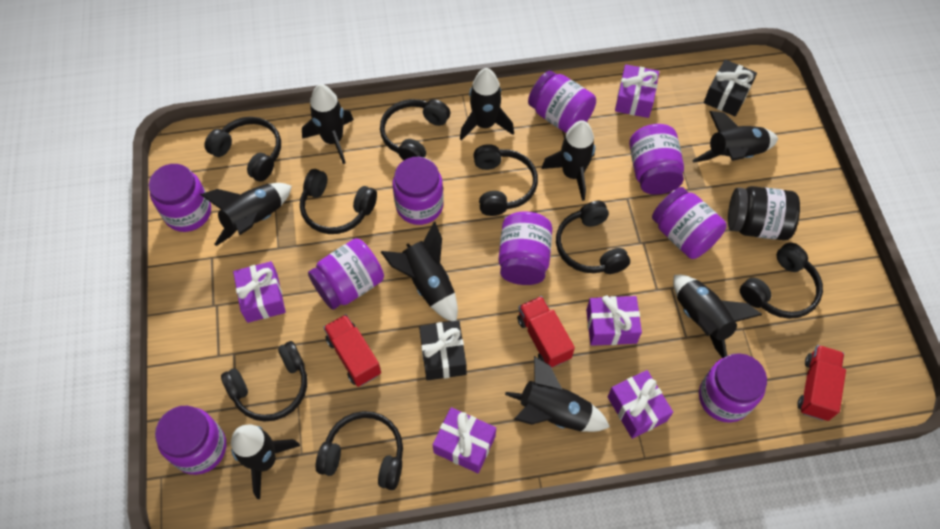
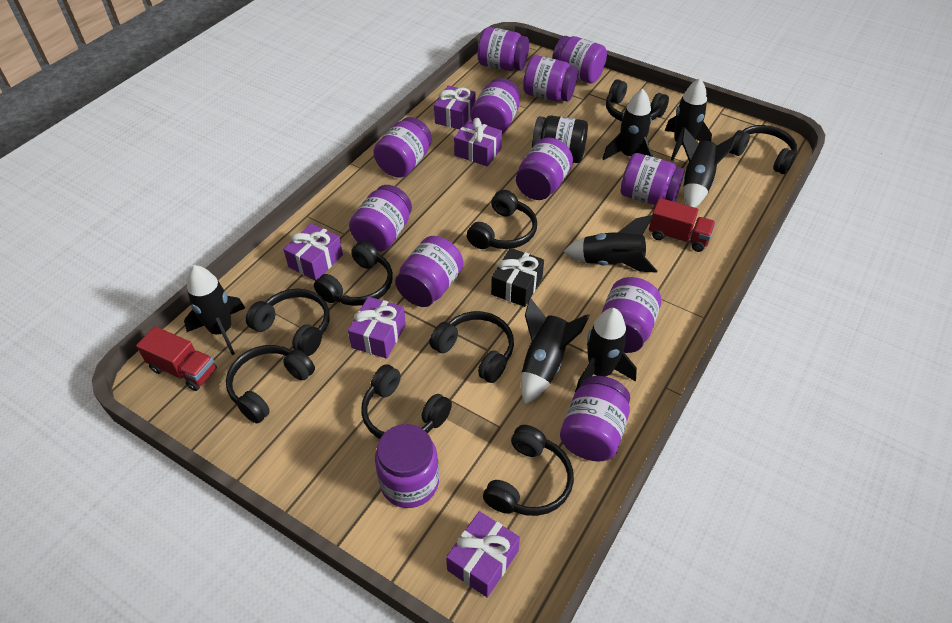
black gift: 2 -> 1
black headphones: 8 -> 9
black rocket: 9 -> 7
purple jar: 9 -> 12
red truck: 3 -> 2

